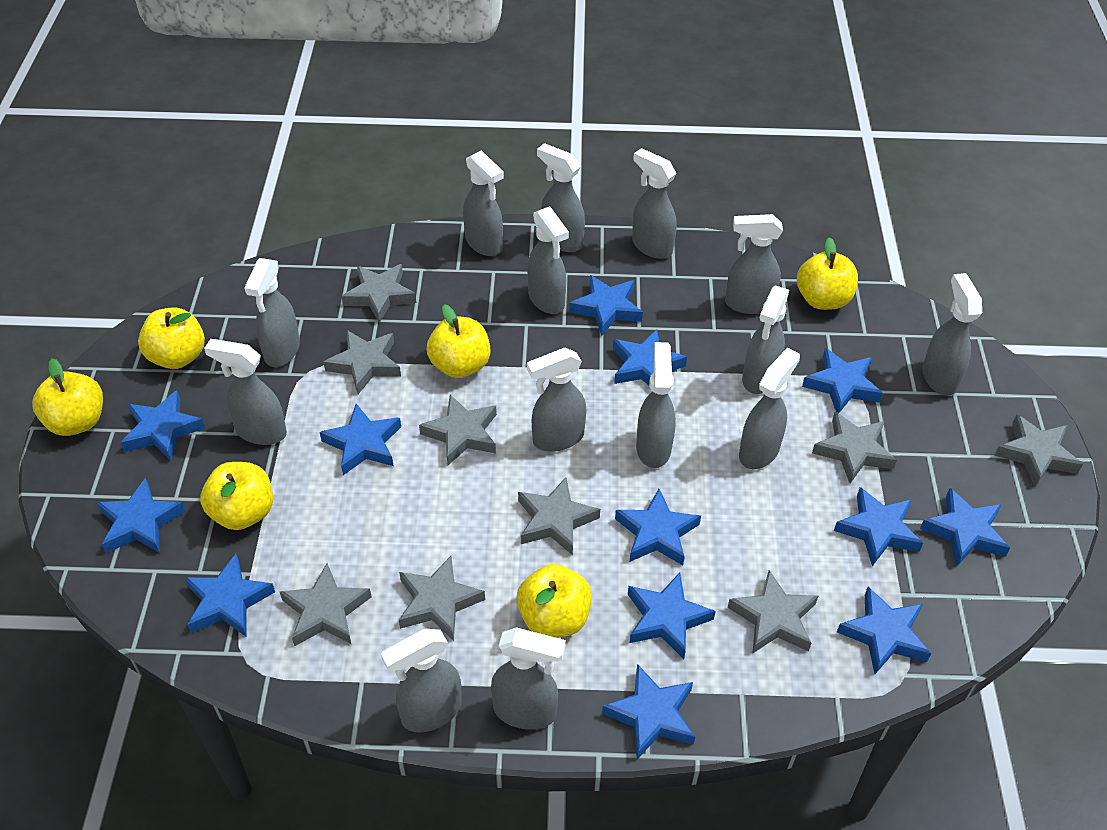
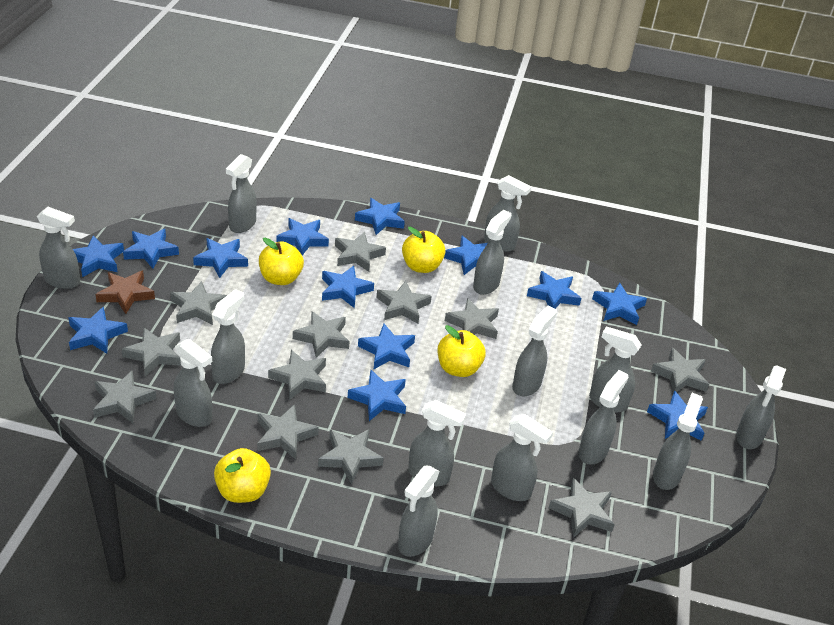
brown star: 0 -> 1
grey star: 9 -> 12
yellow apple: 6 -> 4

